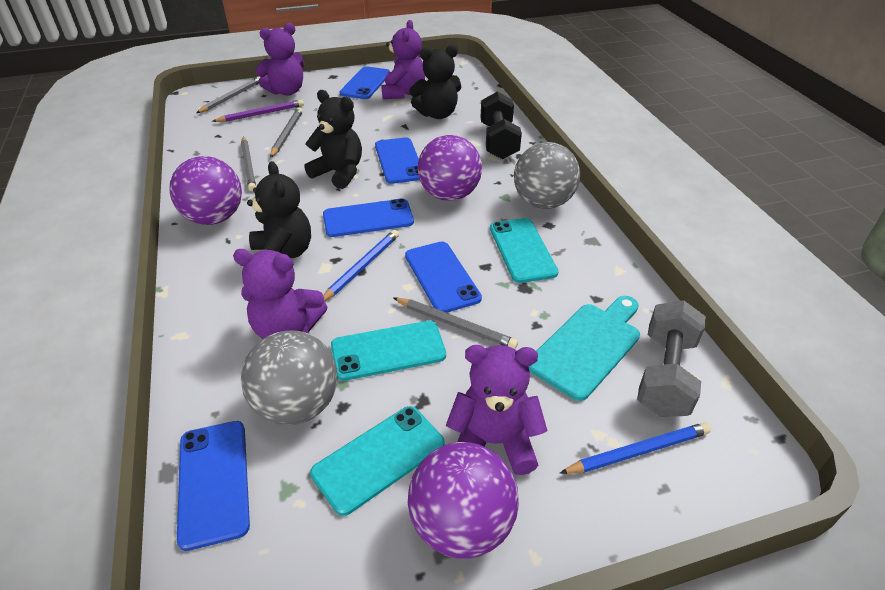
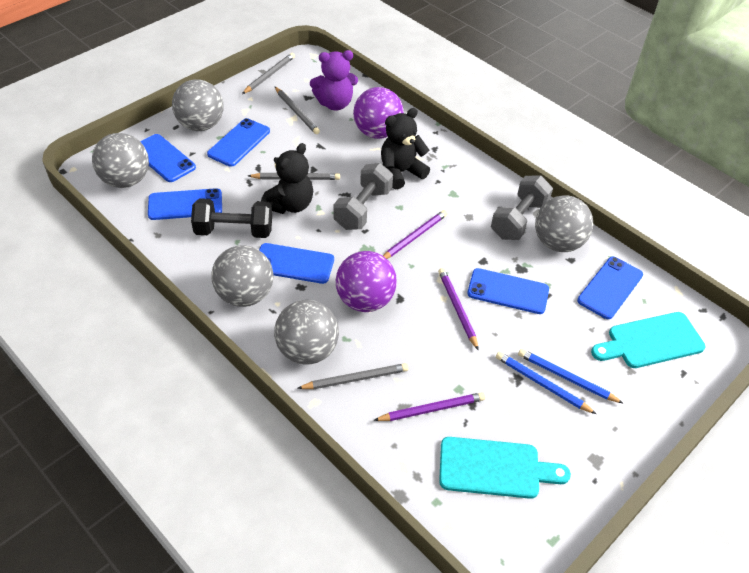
black teddy bear: 3 -> 2
blue phone: 5 -> 6
grey ball: 2 -> 5
grey dumbbell: 1 -> 2
purple ball: 3 -> 2
purple pencil: 1 -> 3
purple teddy bear: 4 -> 1
turquoise cutting board: 1 -> 2
turquoise phone: 3 -> 0

